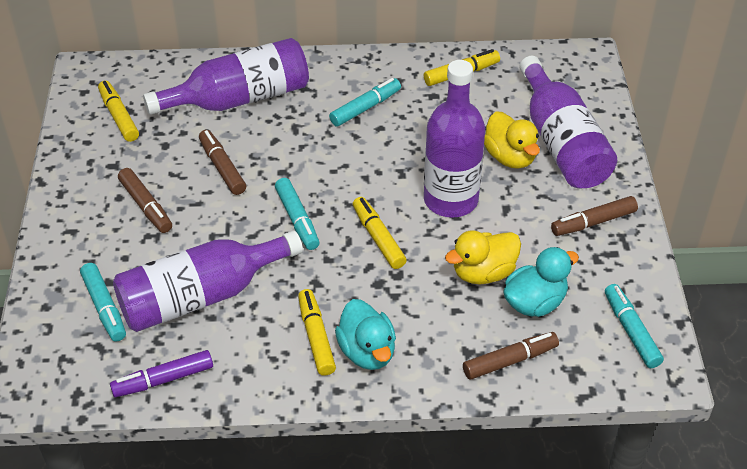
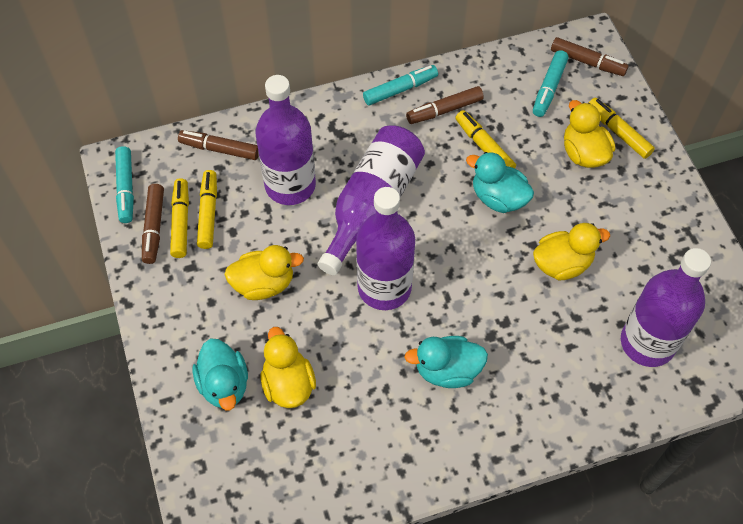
purple marker: 1 -> 0
turquoise duck: 2 -> 3
turquoise marker: 4 -> 3
yellow duck: 2 -> 4

